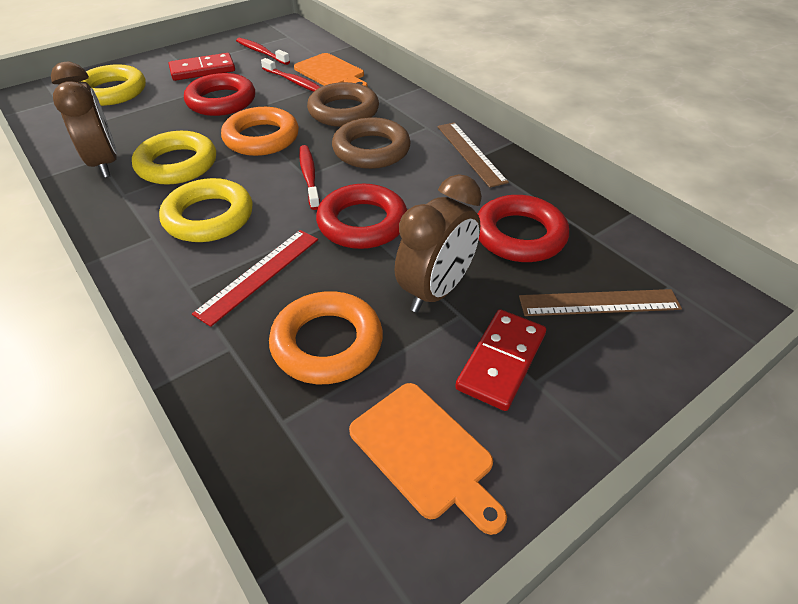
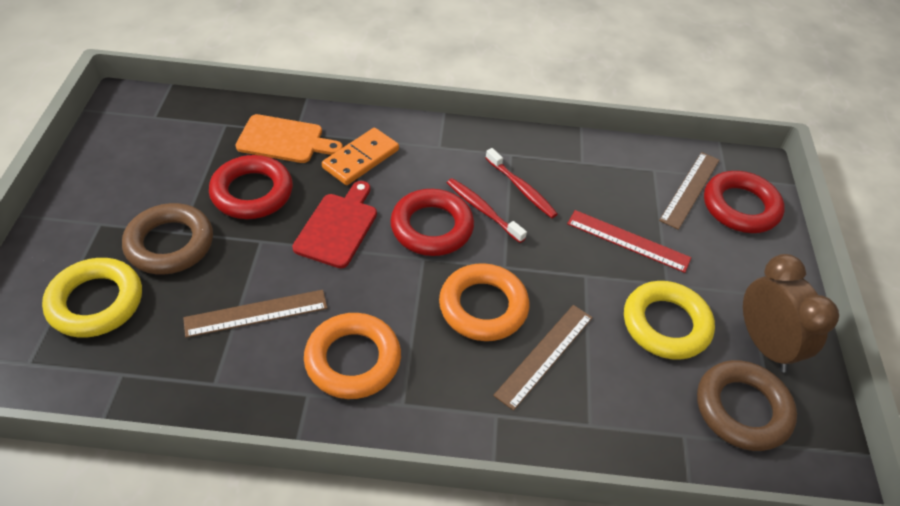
brown clock: 2 -> 1
brown ruler: 2 -> 3
orange cutting board: 2 -> 1
orange domino: 0 -> 1
red cutting board: 0 -> 1
red domino: 2 -> 0
red toothbrush: 3 -> 2
yellow ring: 3 -> 2

